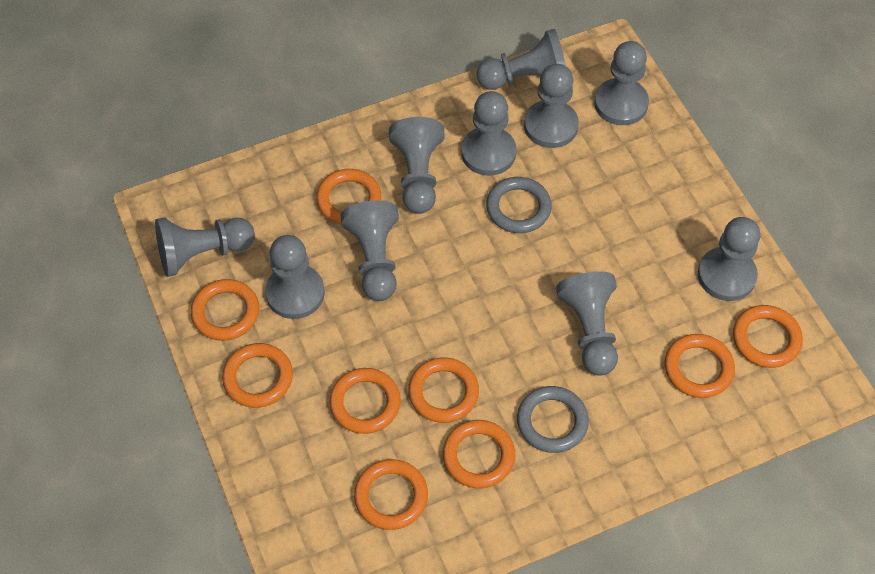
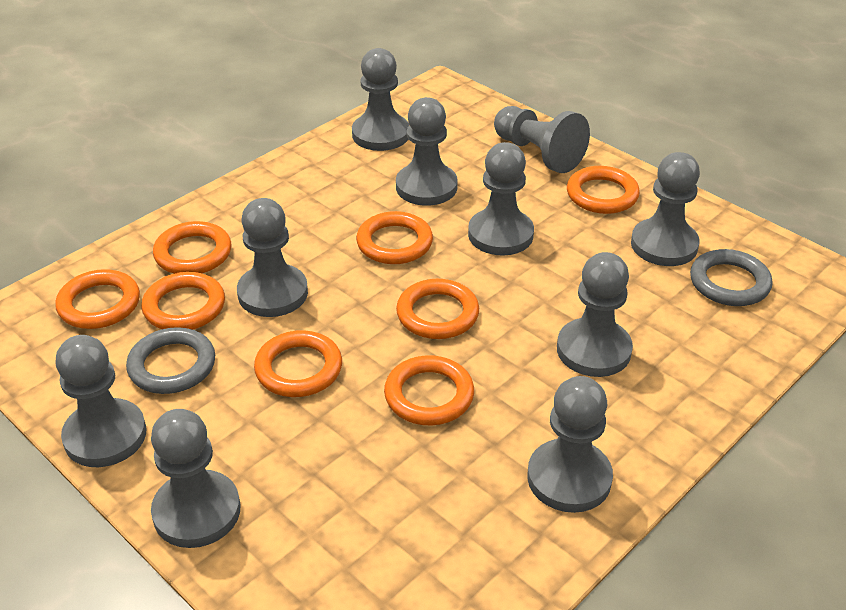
orange ring: 9 -> 8

